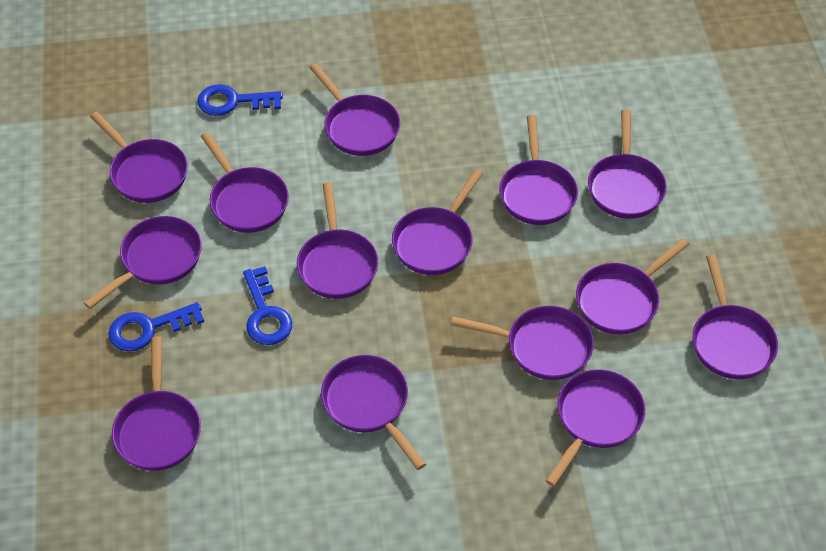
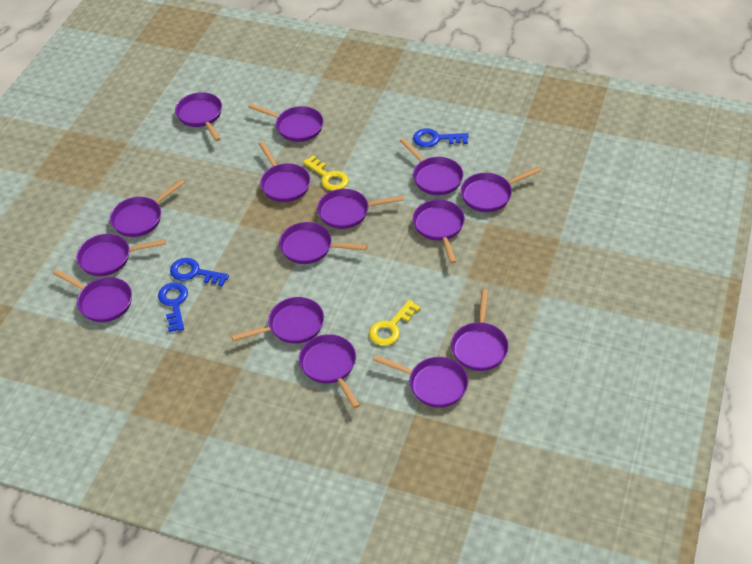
purple pan: 14 -> 15
yellow key: 0 -> 2

